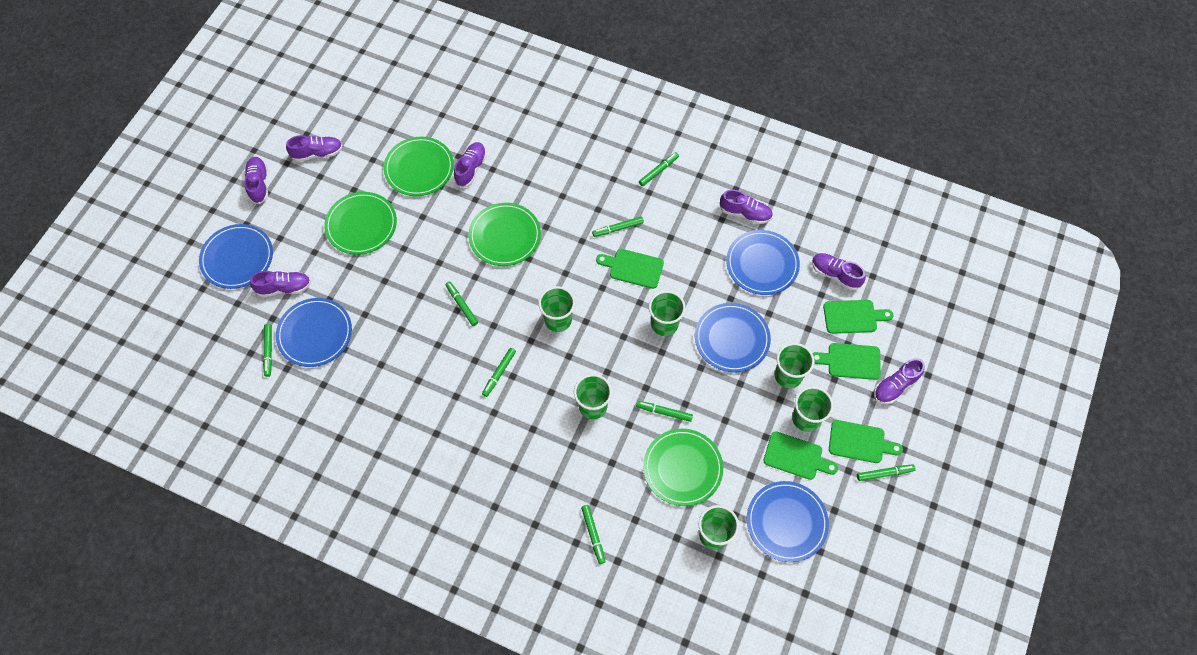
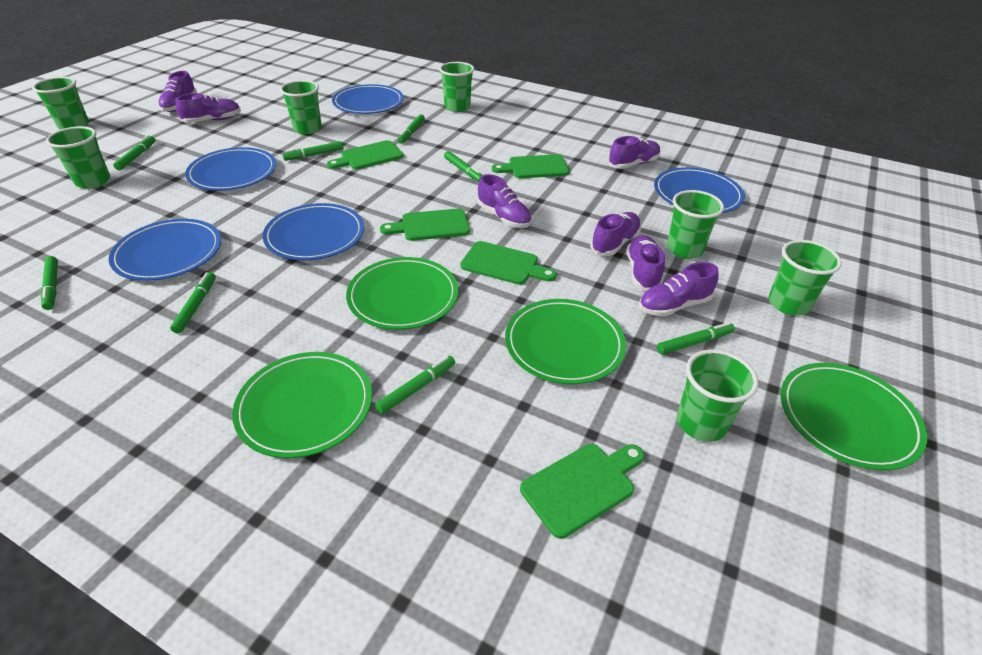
green cup: 6 -> 7

